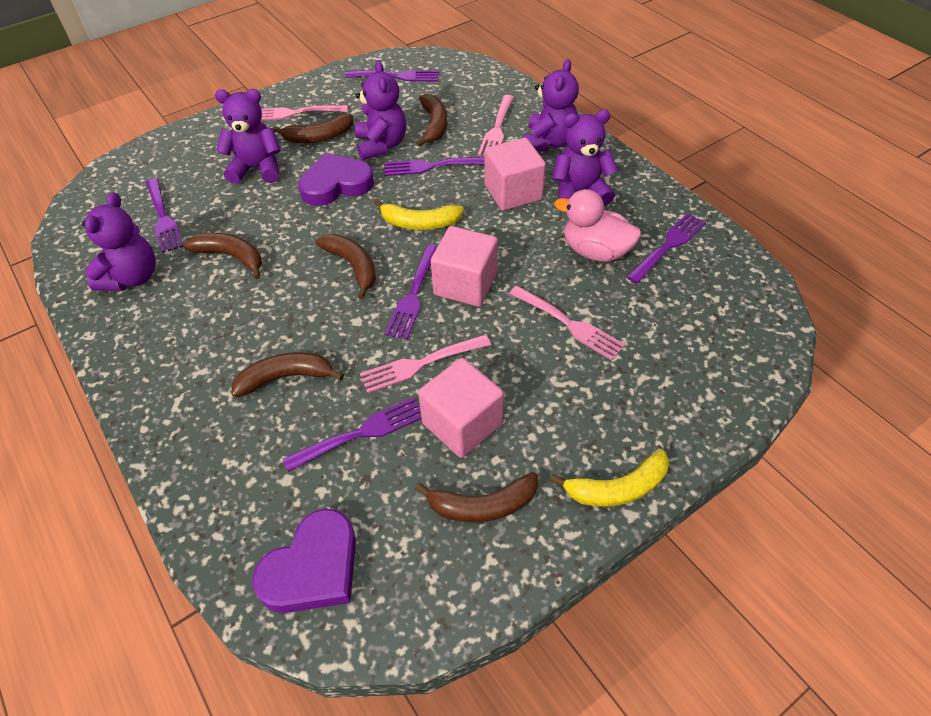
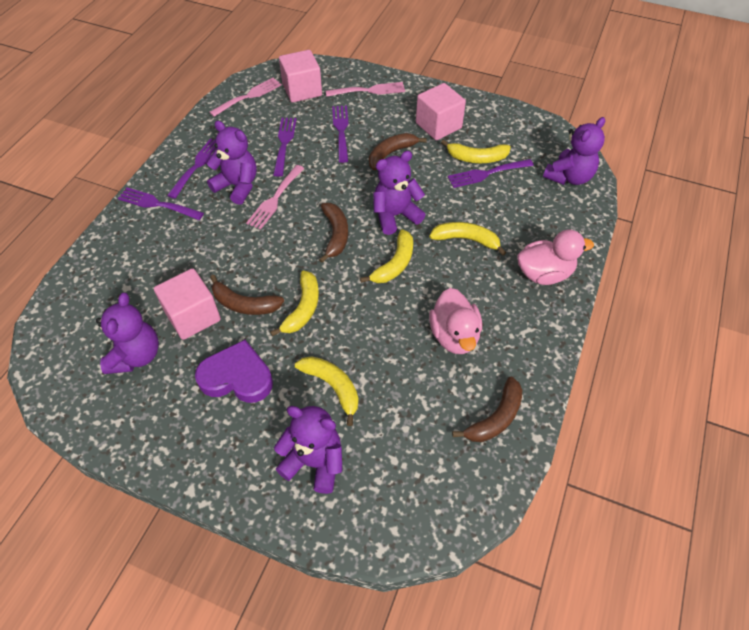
brown banana: 6 -> 4
pink duck: 1 -> 2
pink fork: 4 -> 3
purple fork: 6 -> 5
purple heart: 2 -> 1
yellow banana: 2 -> 5

